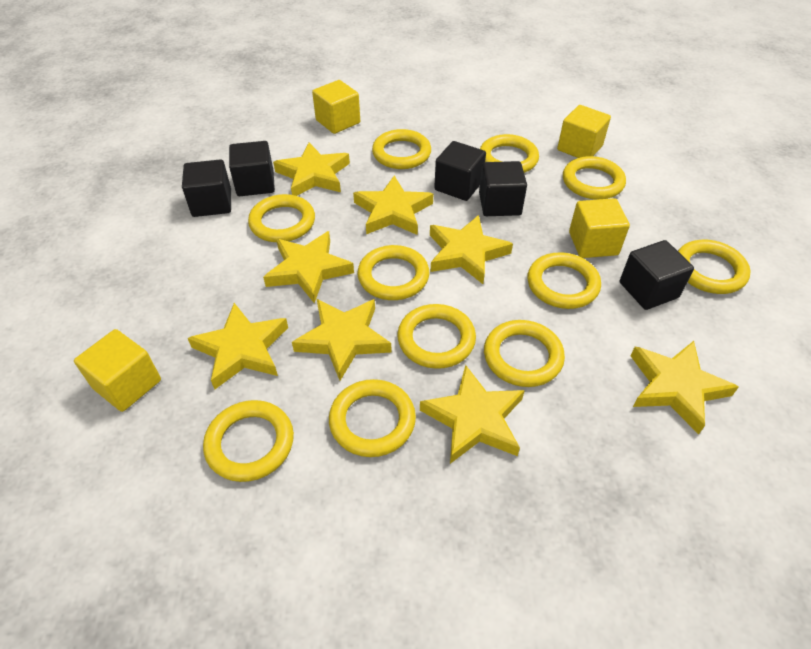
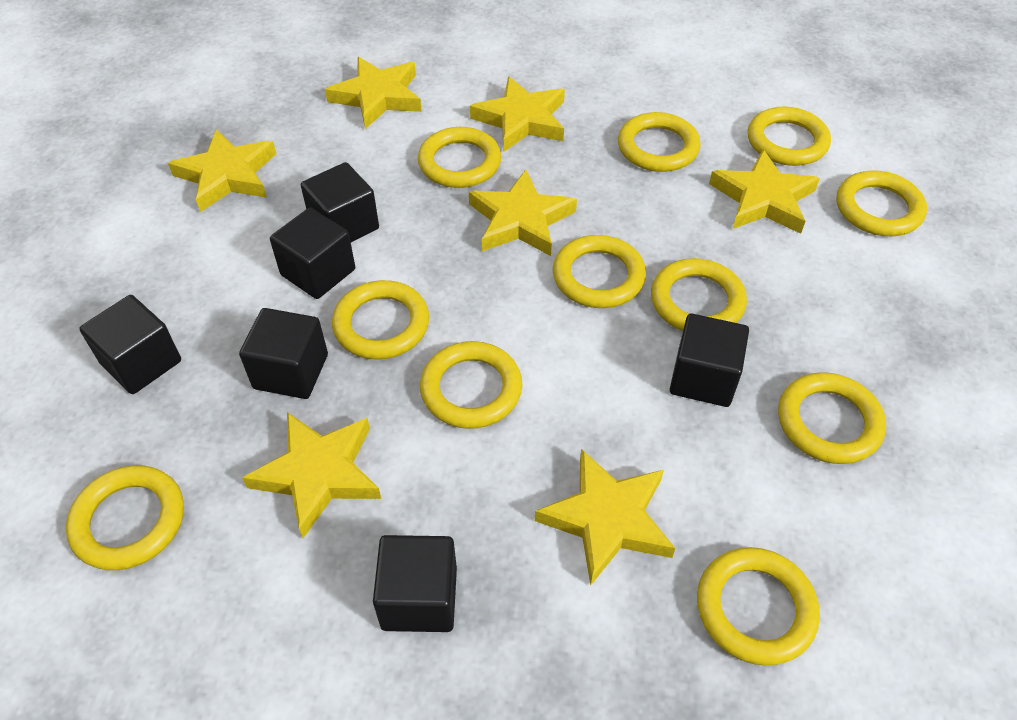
black cube: 5 -> 6
yellow cube: 4 -> 0
yellow star: 8 -> 7

